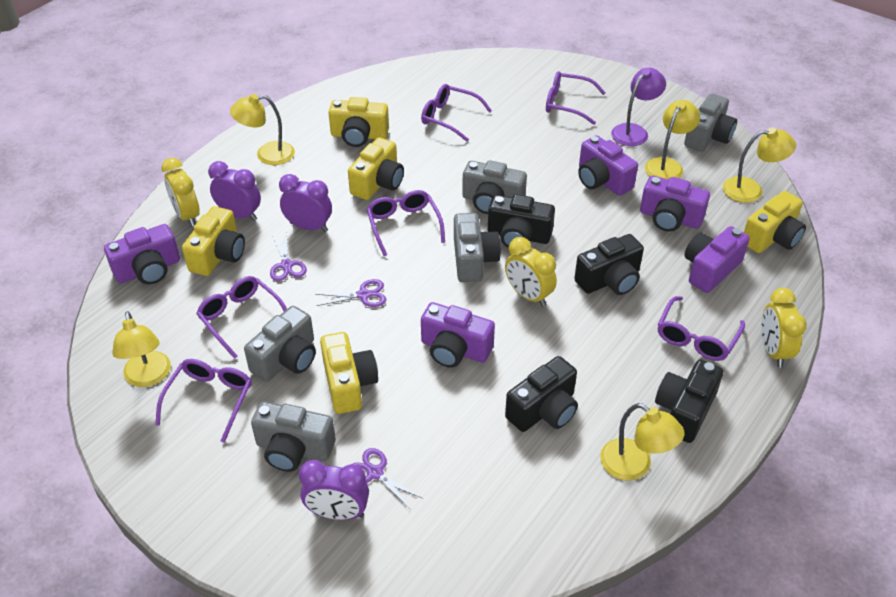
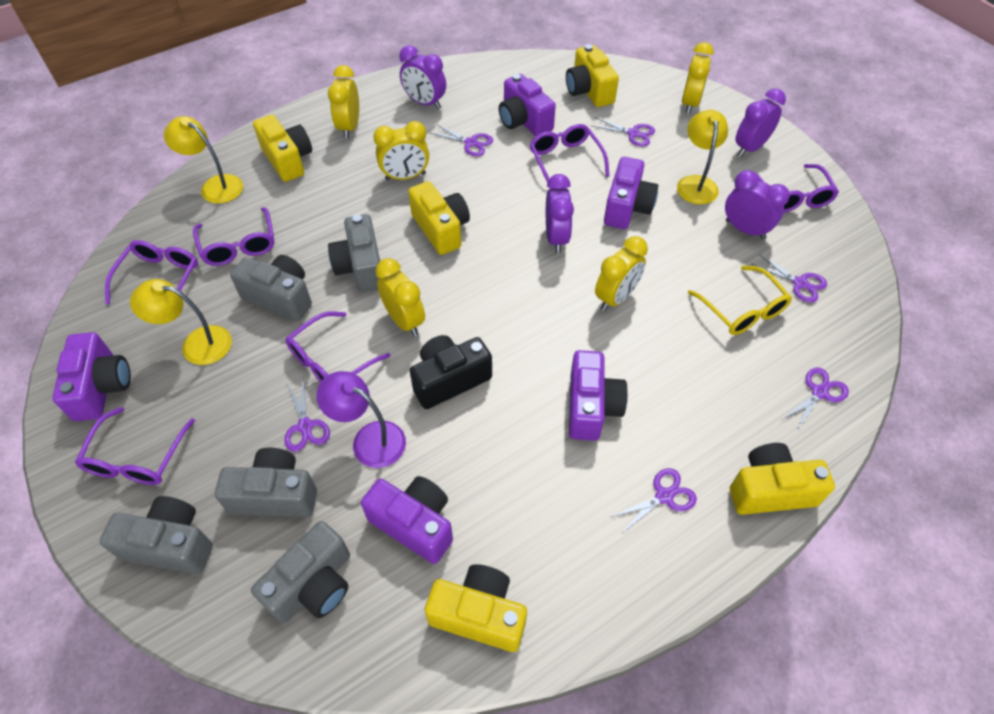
black camera: 4 -> 1
purple clock: 3 -> 4
purple scissors: 3 -> 6
yellow clock: 3 -> 5
yellow glasses: 0 -> 1
yellow lamp: 5 -> 3

